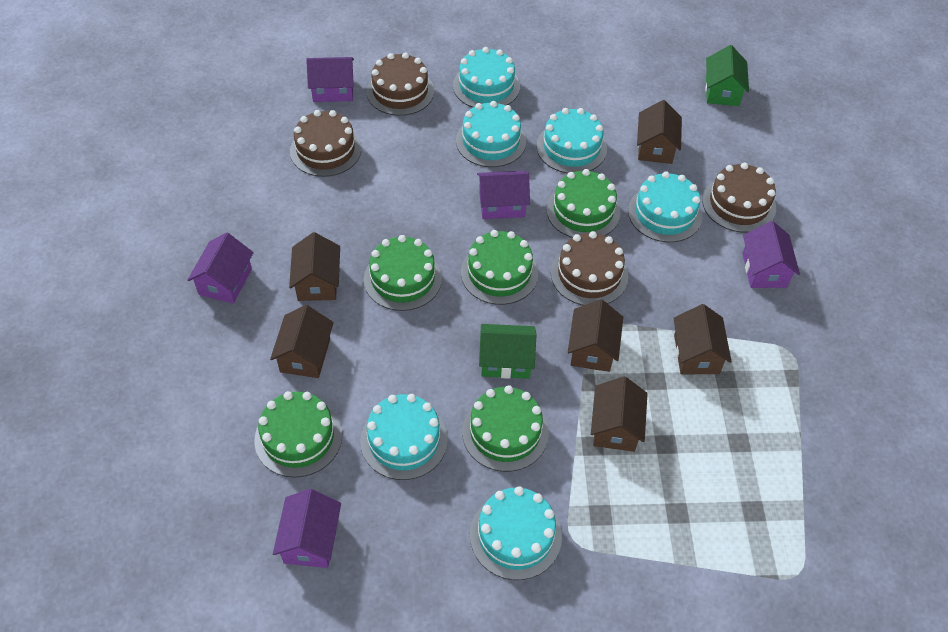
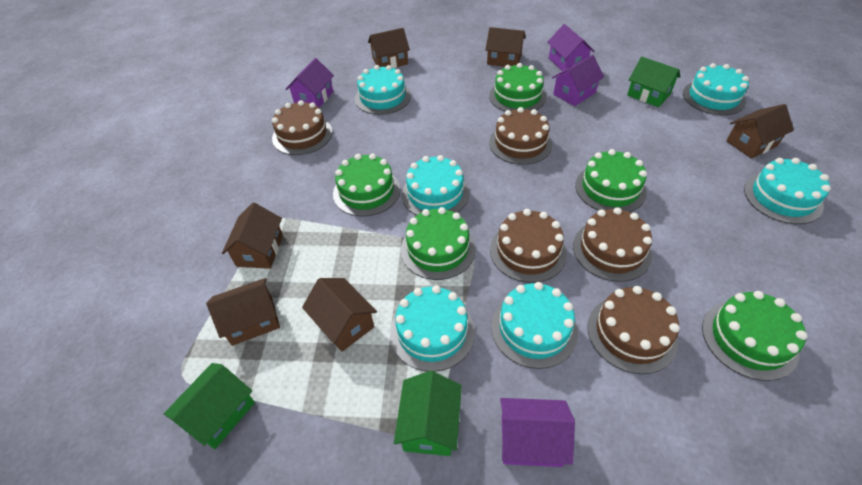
brown cake: 4 -> 5
green house: 2 -> 3
purple house: 5 -> 4

